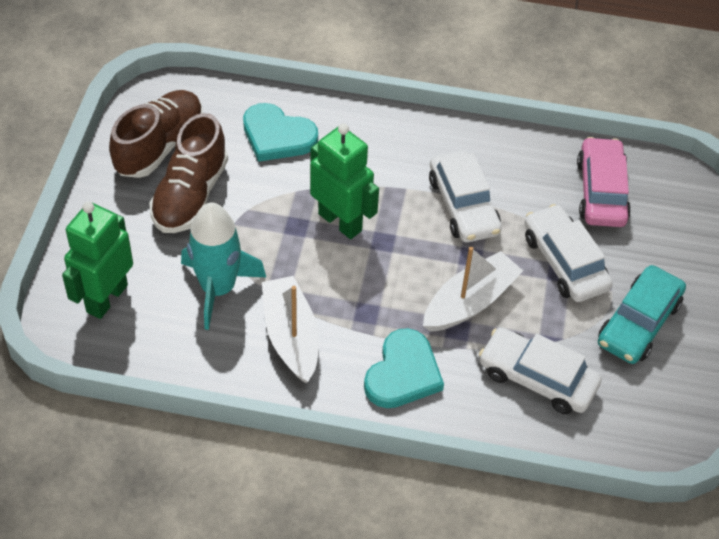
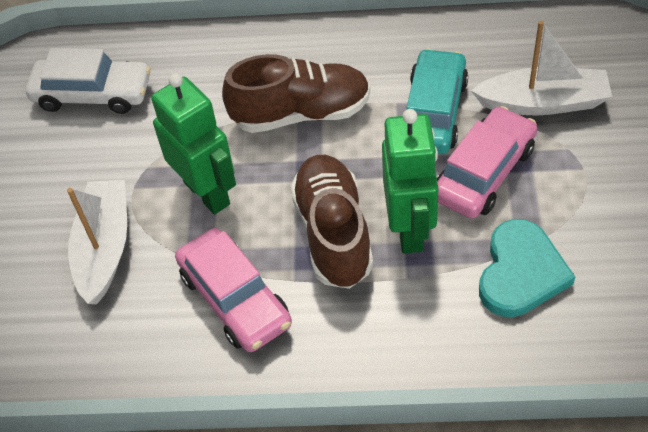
pink car: 1 -> 2
turquoise heart: 2 -> 1
turquoise rocket: 1 -> 0
white car: 3 -> 1

